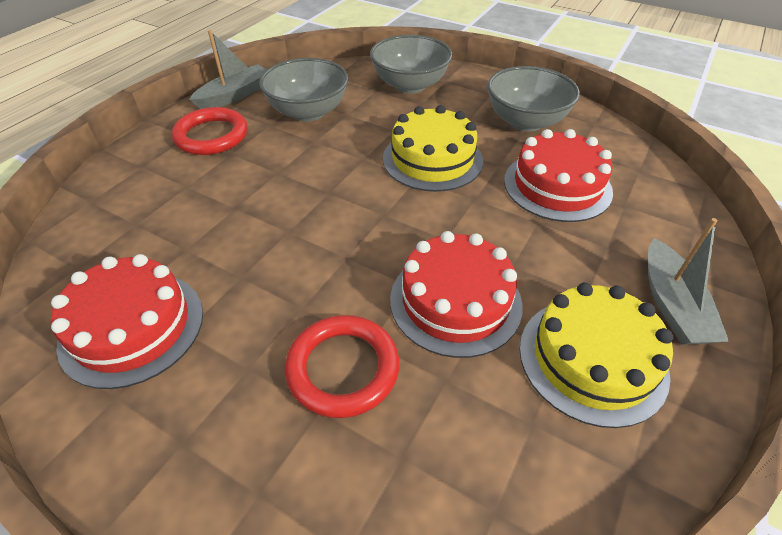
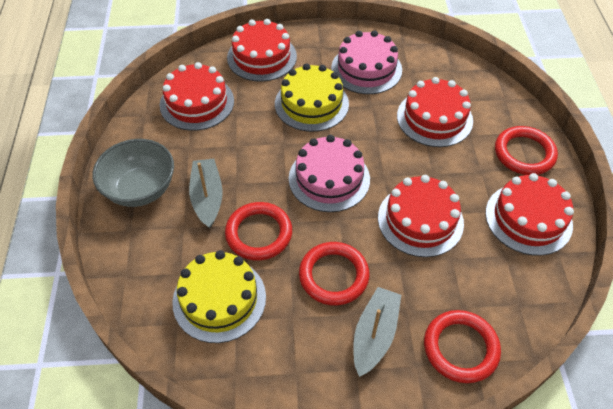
grey bowl: 3 -> 1
pink cake: 0 -> 2
red cake: 3 -> 5
red ring: 2 -> 4

